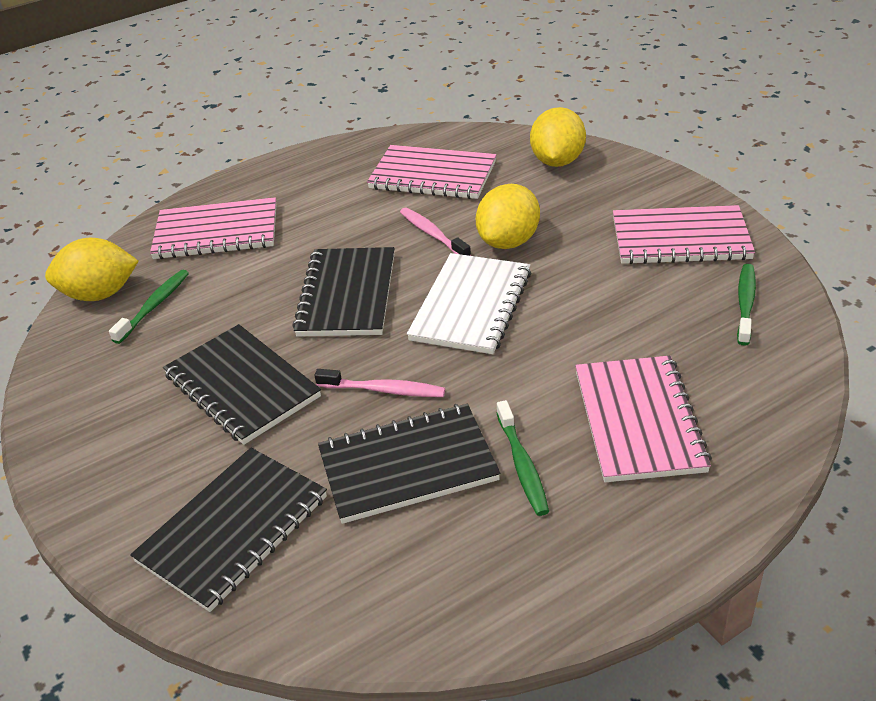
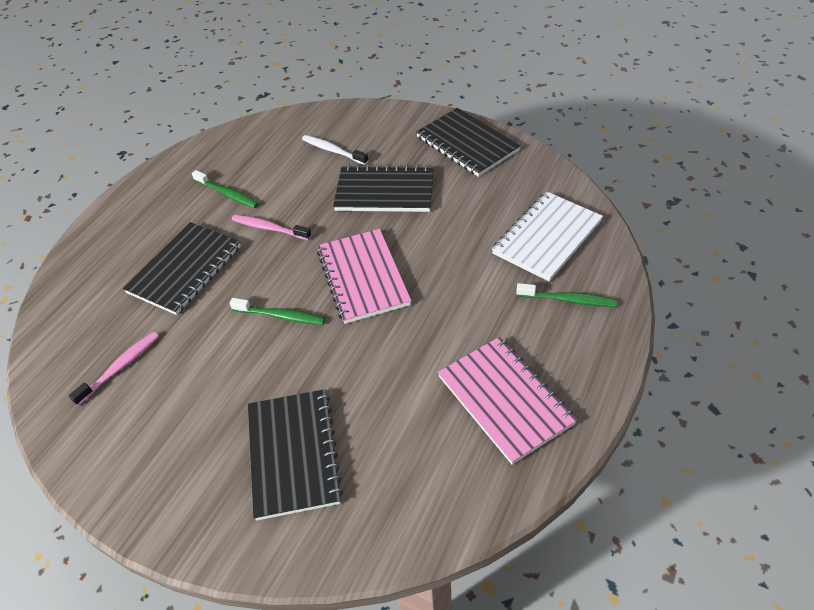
pink notebook: 4 -> 2
white toothbrush: 0 -> 1
yellow lemon: 3 -> 0

